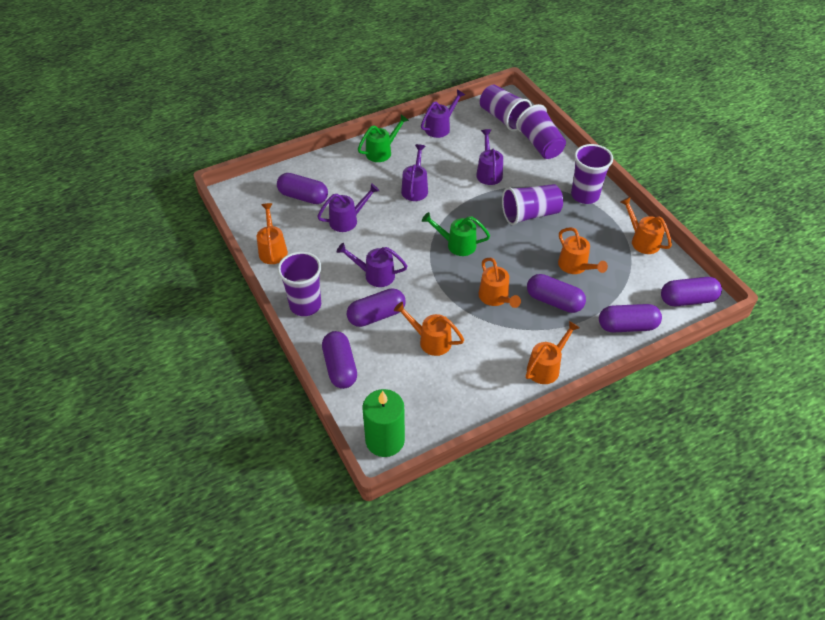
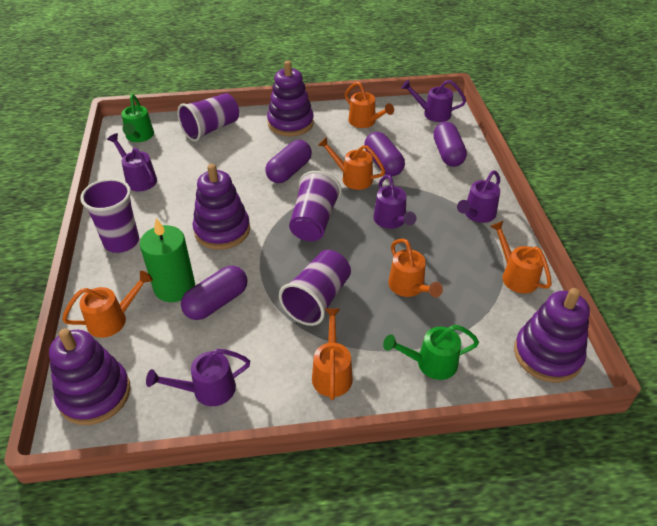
purple capsule: 6 -> 4
purple cup: 5 -> 4
purple stacking toy: 0 -> 4

